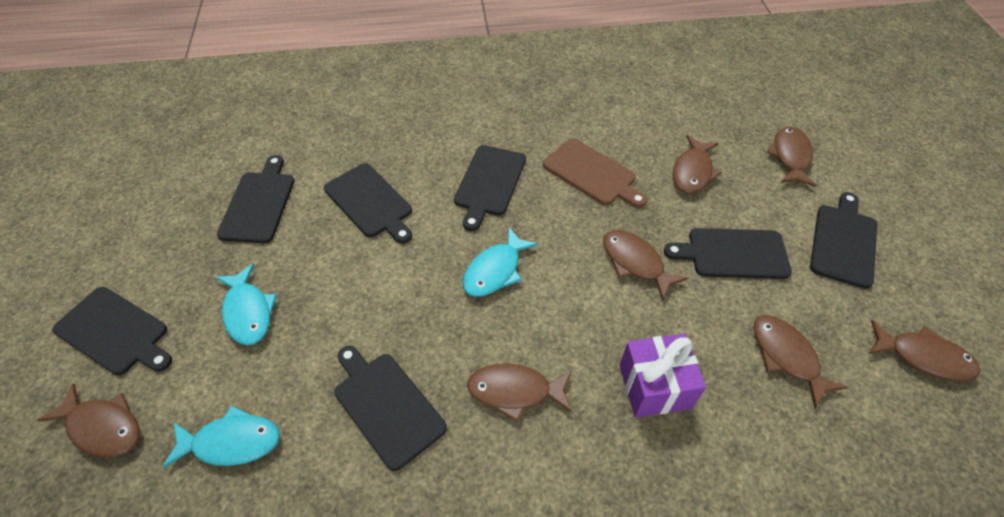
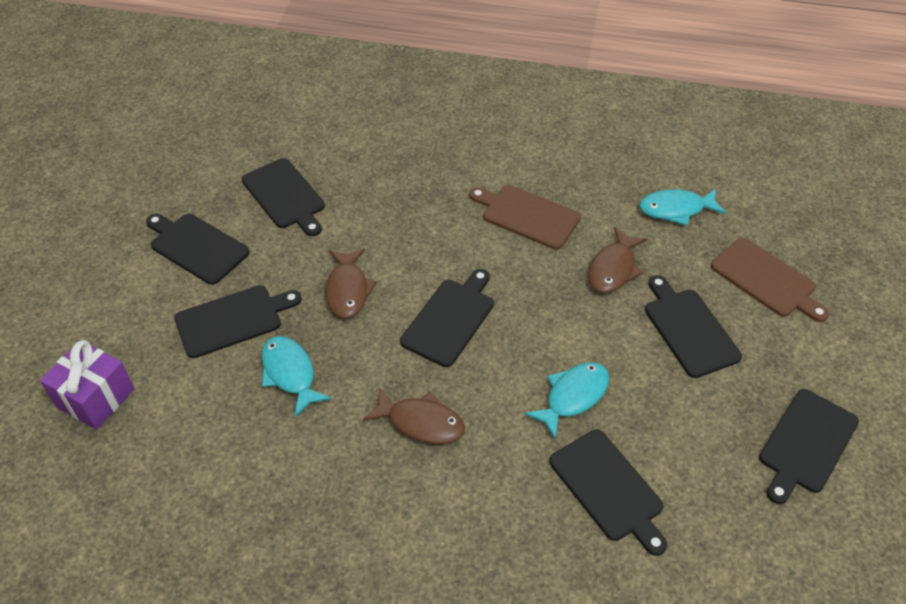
brown cutting board: 1 -> 2
brown fish: 7 -> 3

